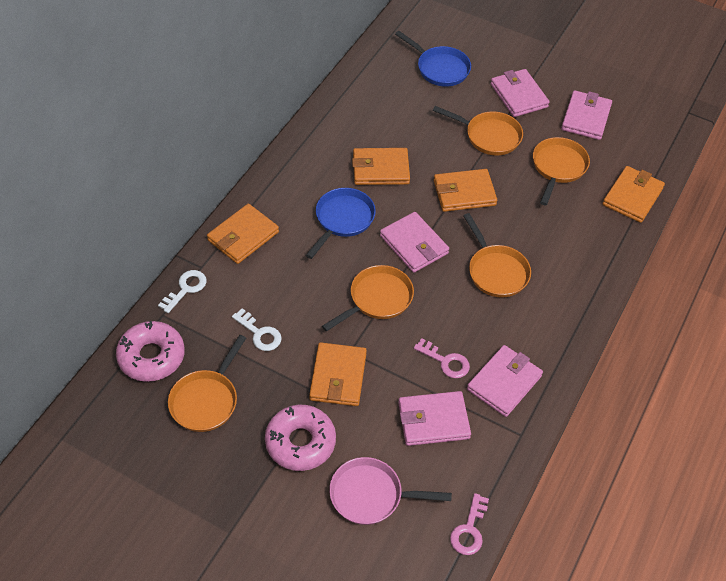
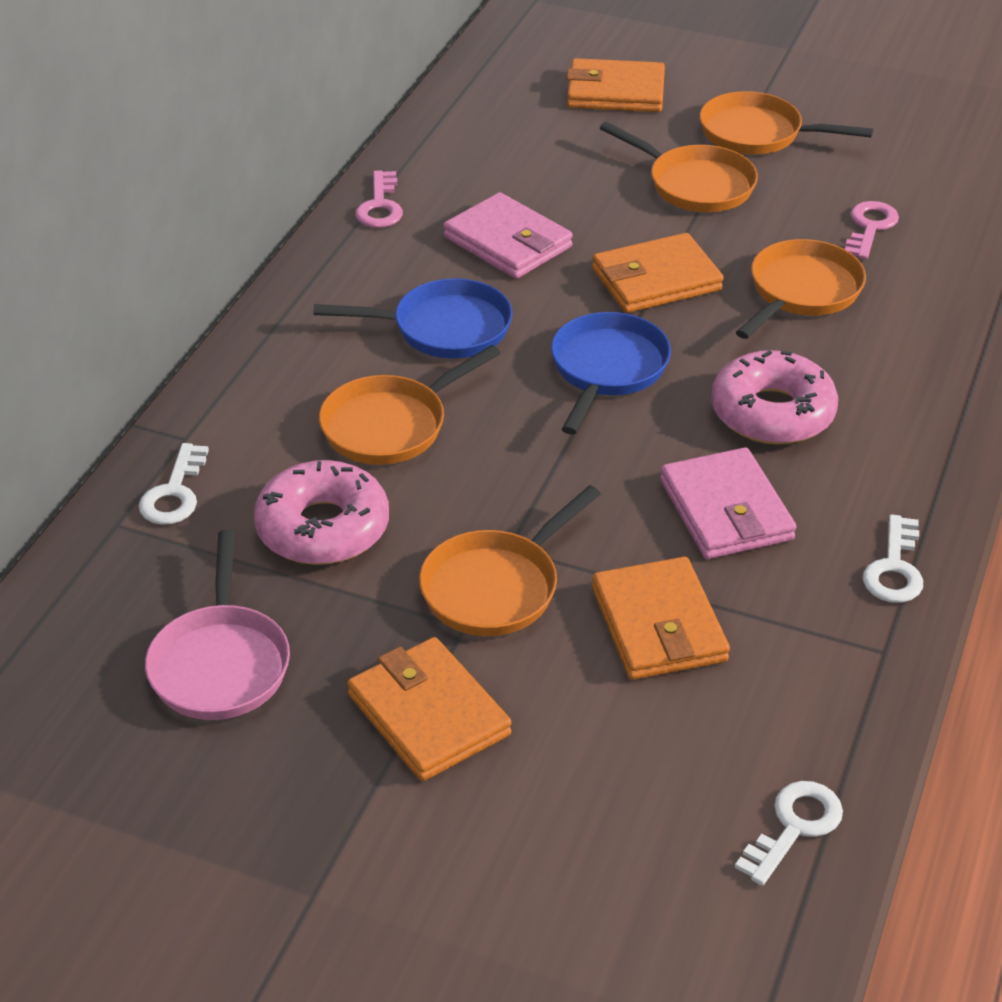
orange wallet: 5 -> 4
pink wallet: 5 -> 2
white key: 2 -> 3

